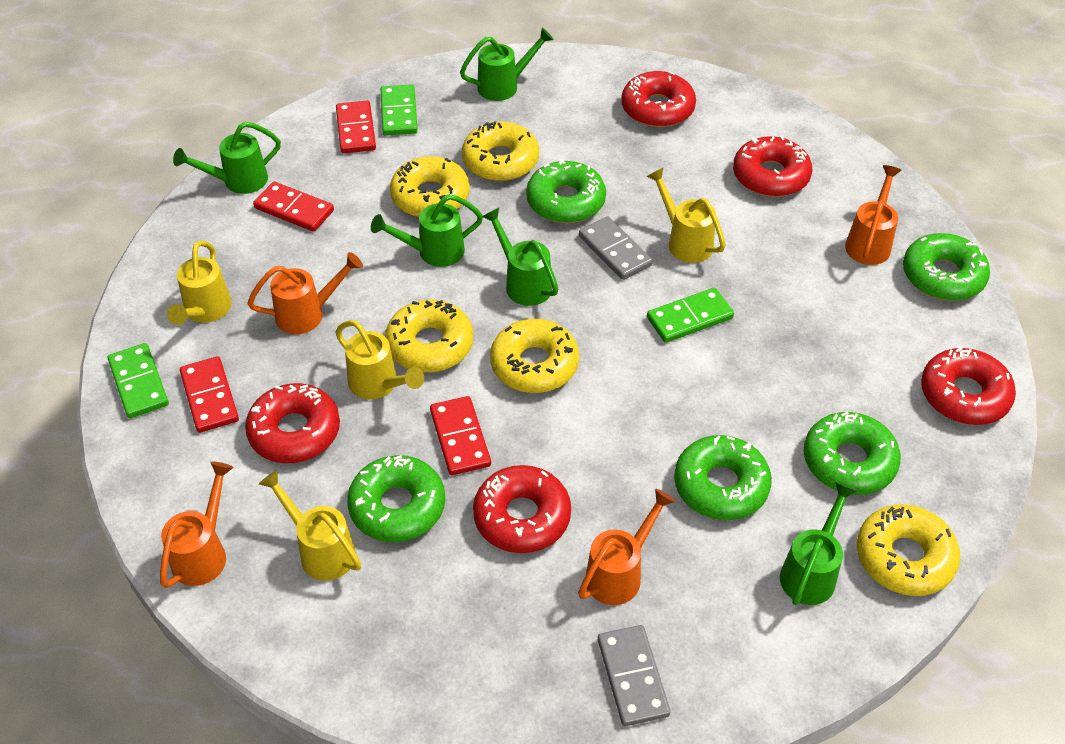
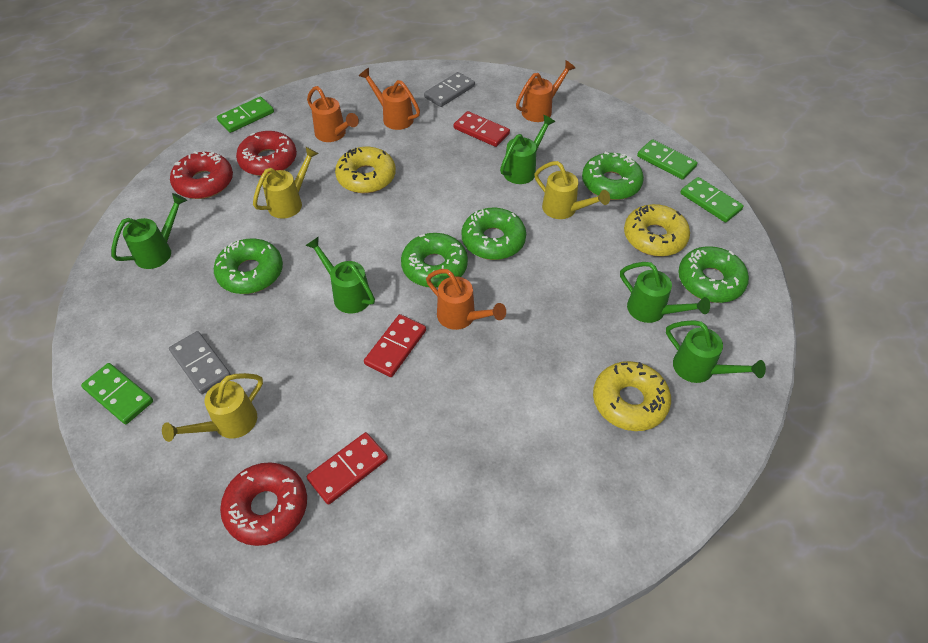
green domino: 3 -> 4
red domino: 4 -> 3
red donut: 5 -> 3
yellow donut: 5 -> 3
yellow watering can: 4 -> 3

